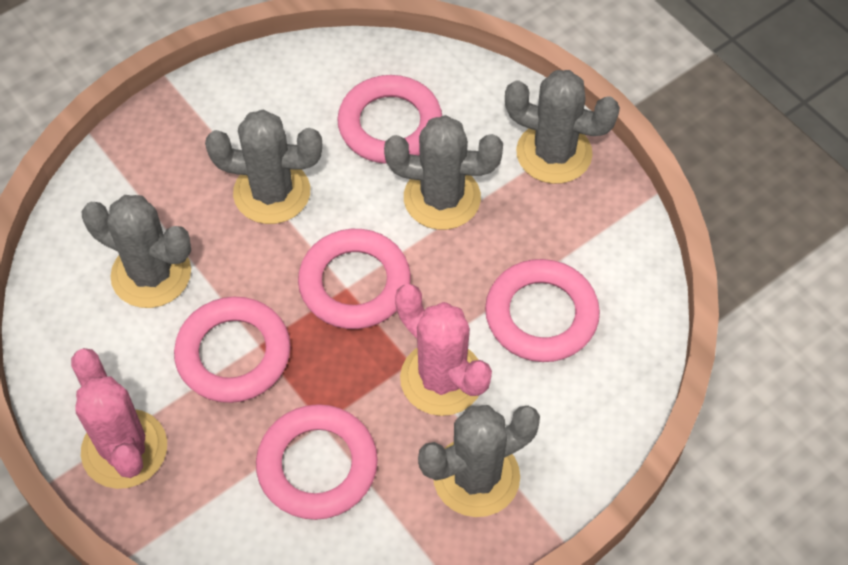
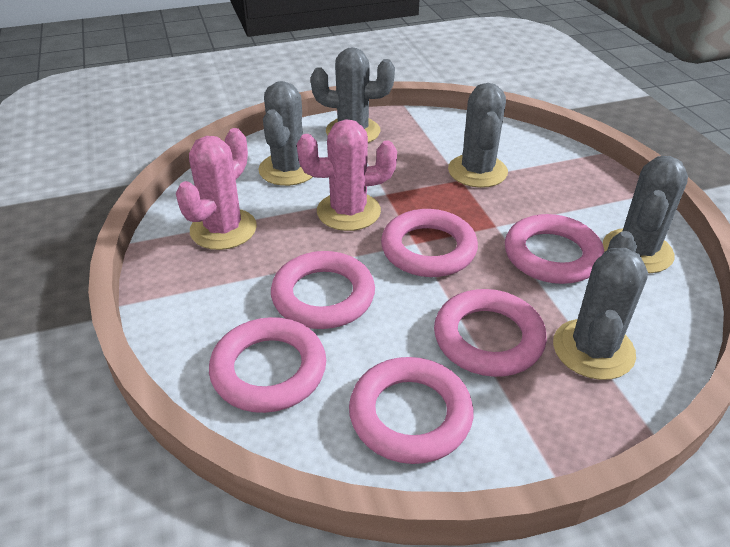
pink ring: 5 -> 6

